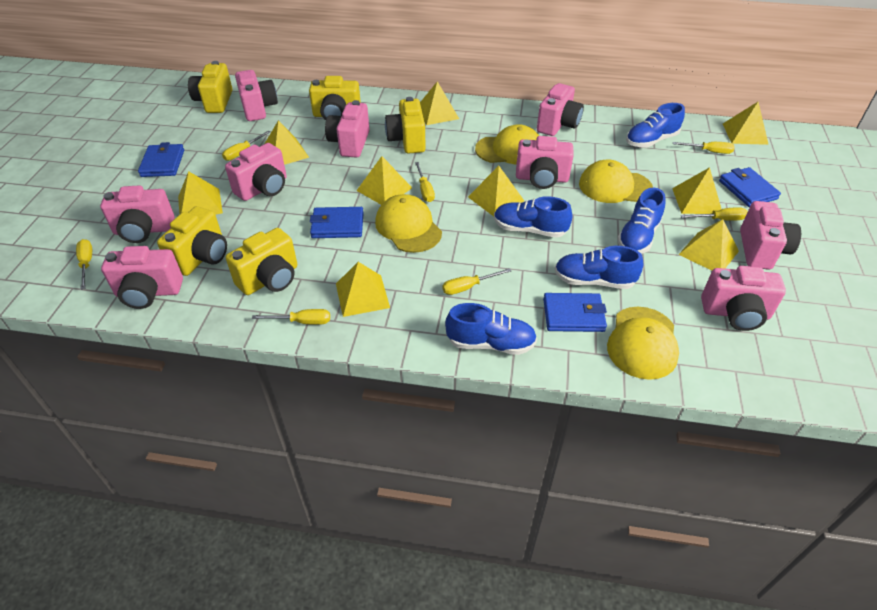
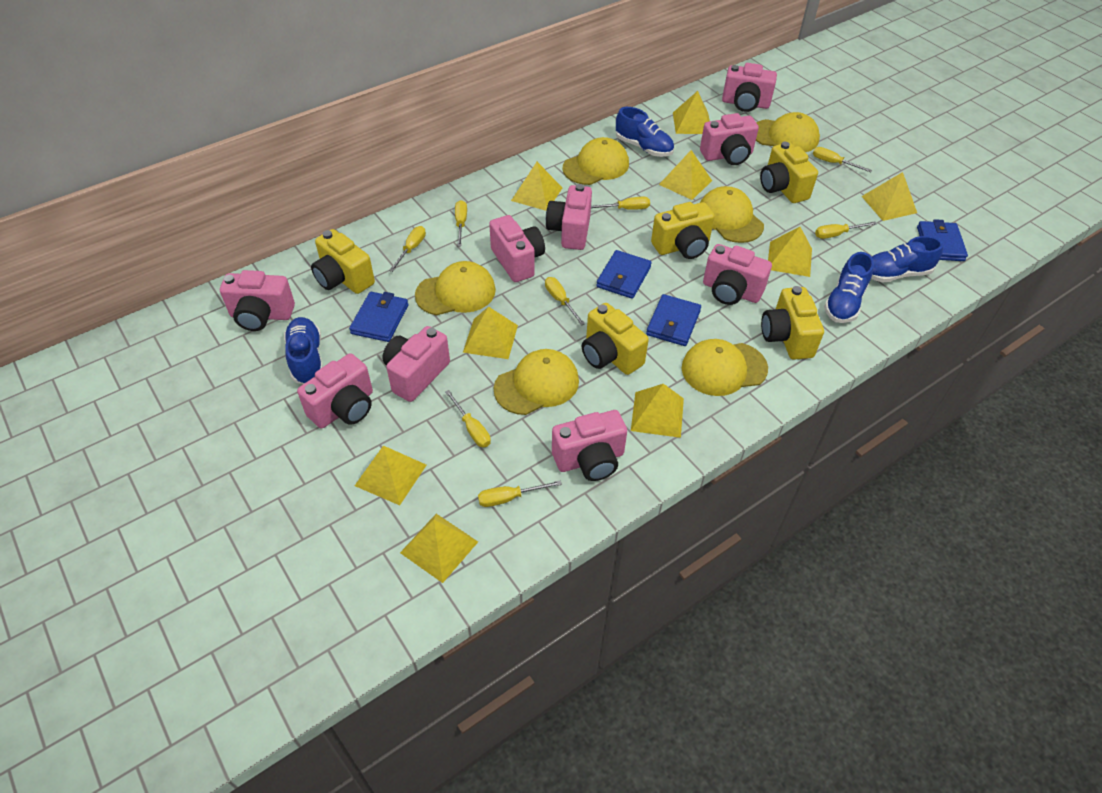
blue shoe: 5 -> 4
yellow cap: 4 -> 6
yellow screwdriver: 7 -> 8

